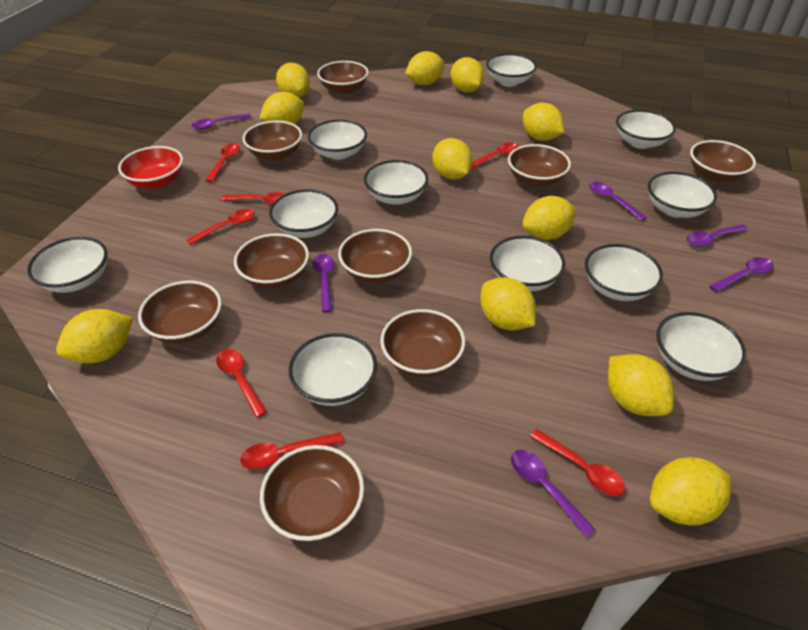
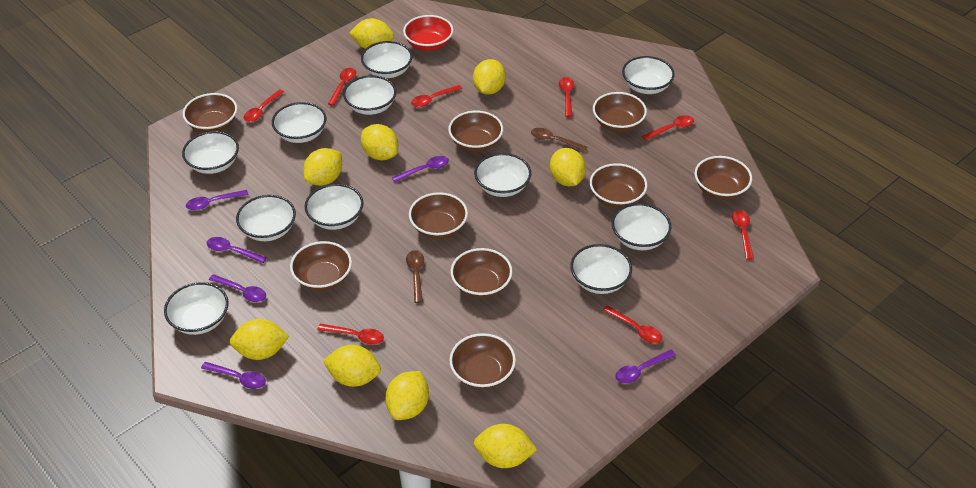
brown spoon: 0 -> 2
red spoon: 7 -> 8
yellow lemon: 11 -> 9

